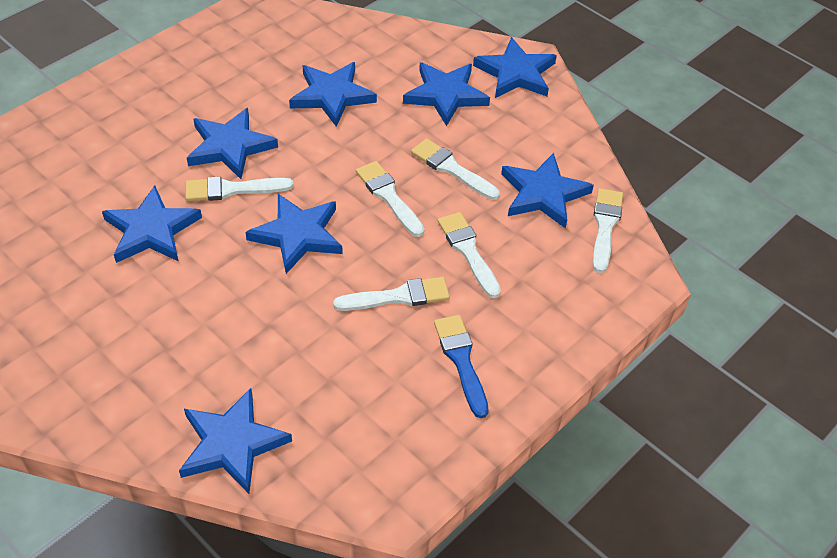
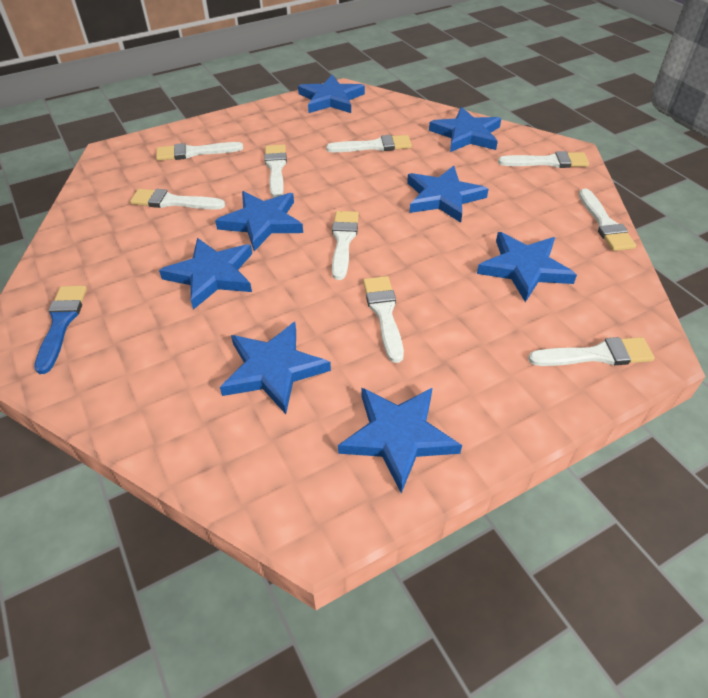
white brush: 6 -> 9

